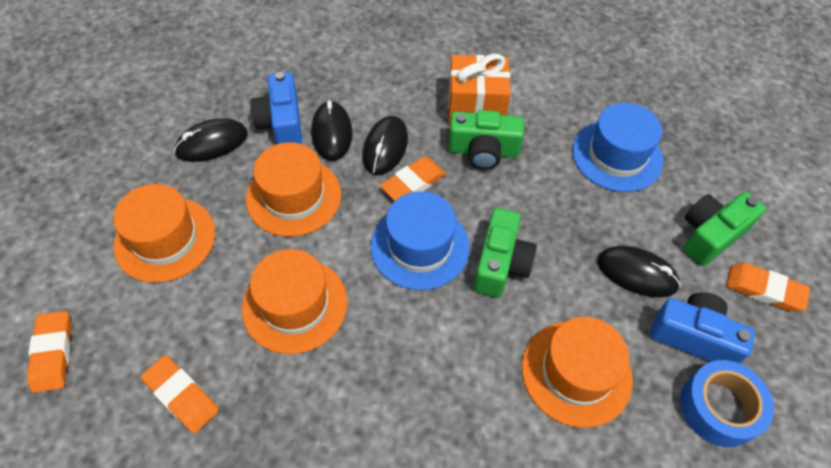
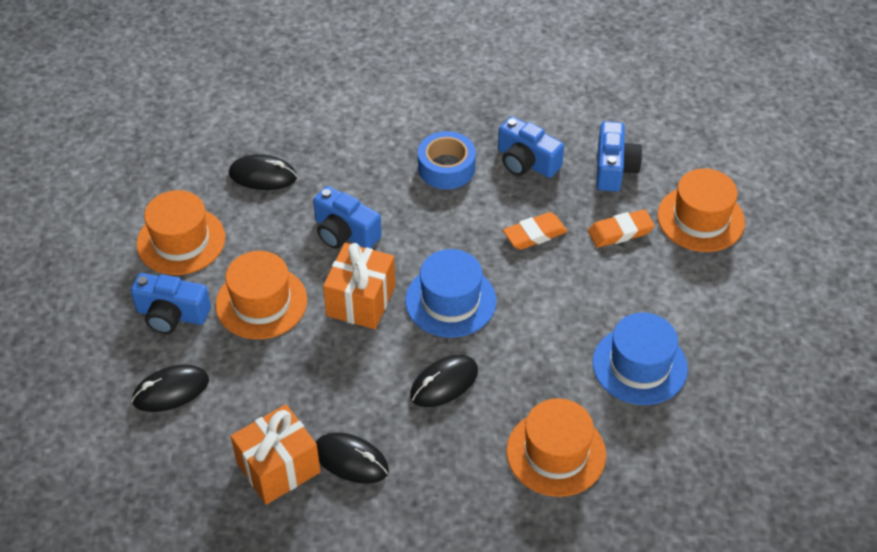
blue camera: 2 -> 4
green camera: 3 -> 0
orange eraser: 4 -> 2
orange gift: 1 -> 2

